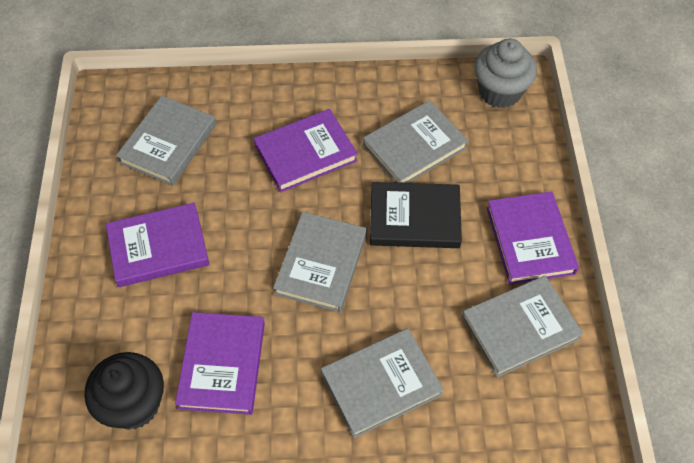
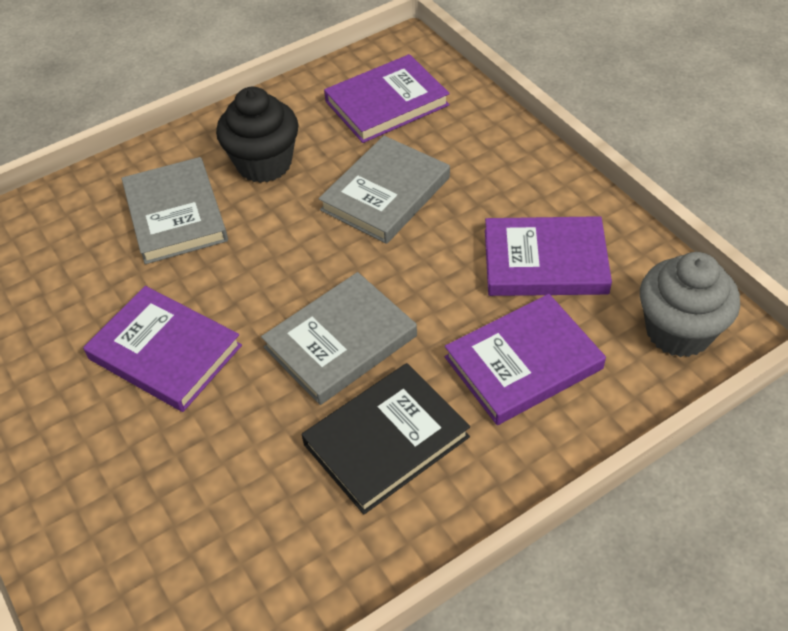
grey book: 5 -> 3

